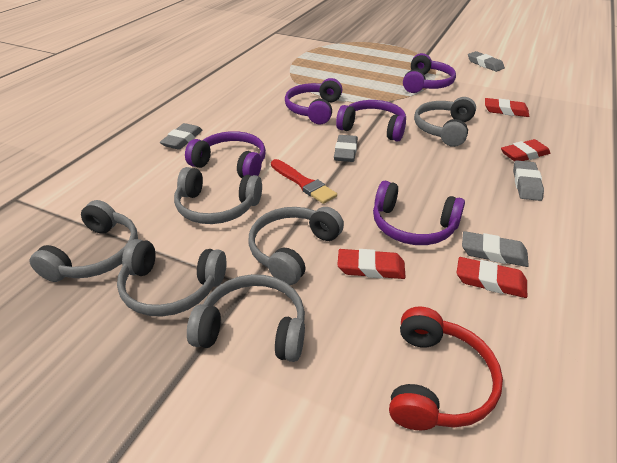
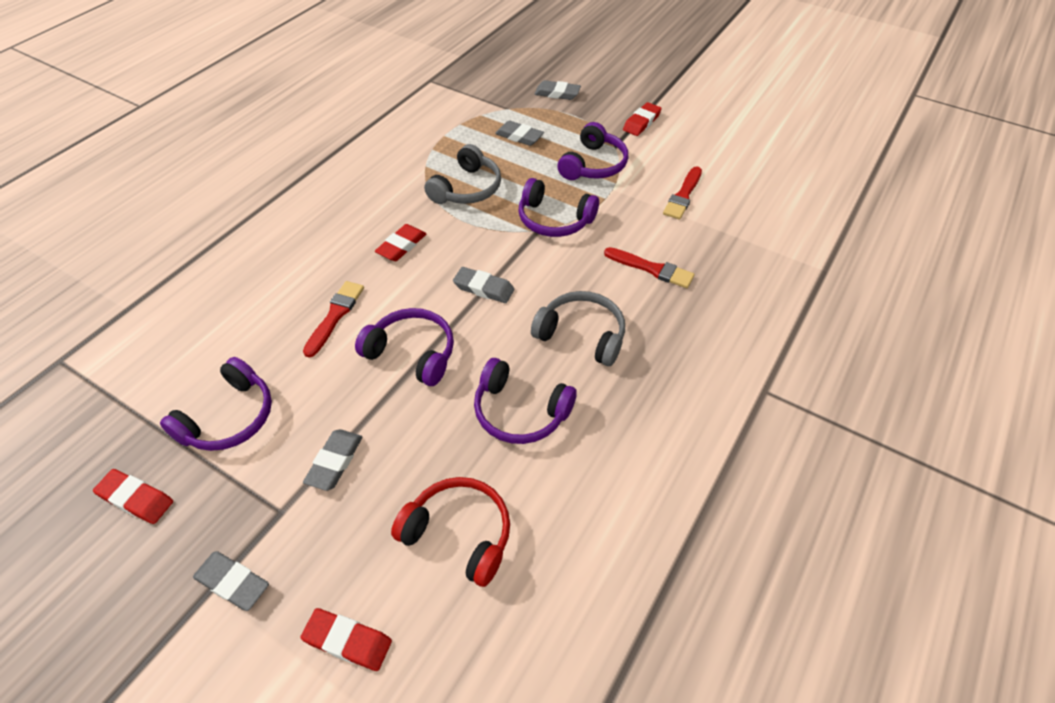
grey headphones: 6 -> 2
red brush: 1 -> 3

